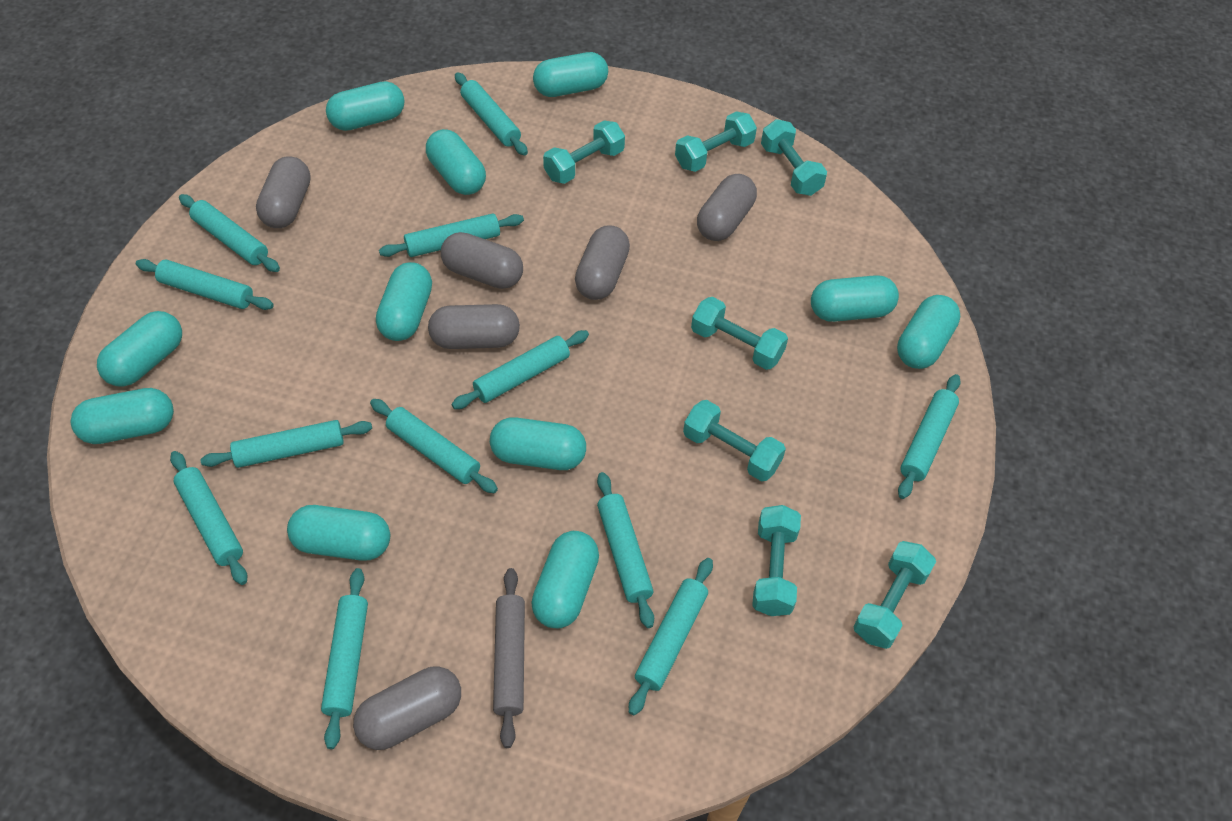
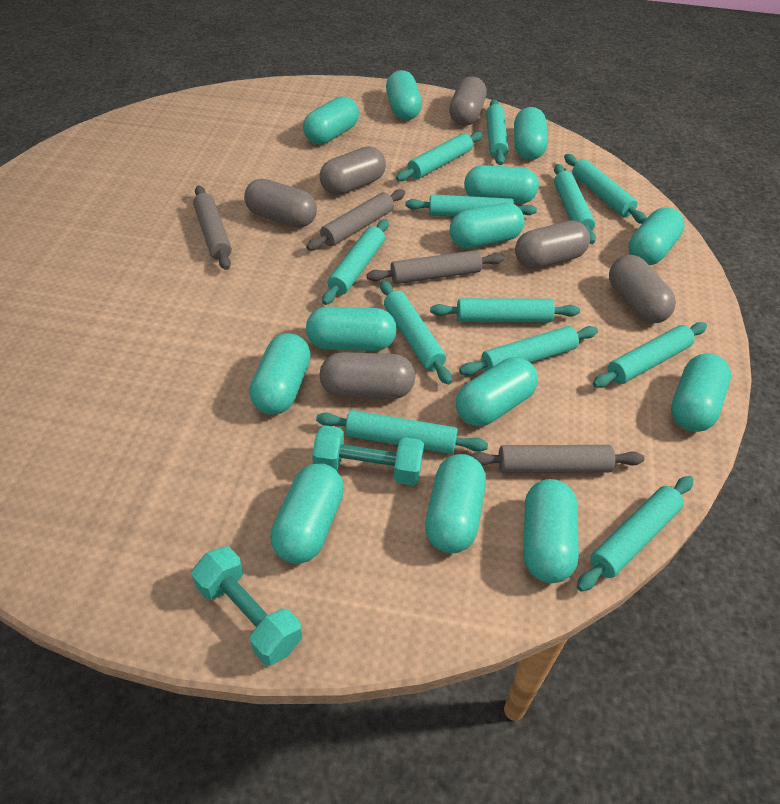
grey rolling pin: 1 -> 4
turquoise capsule: 11 -> 13
turquoise dumbbell: 7 -> 2

